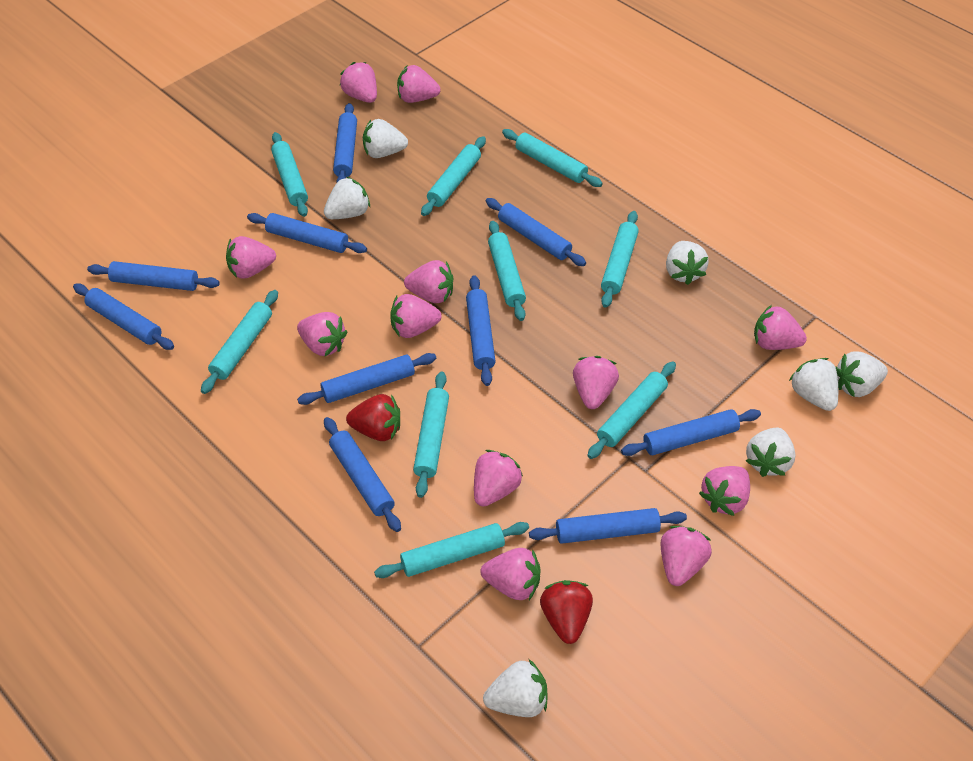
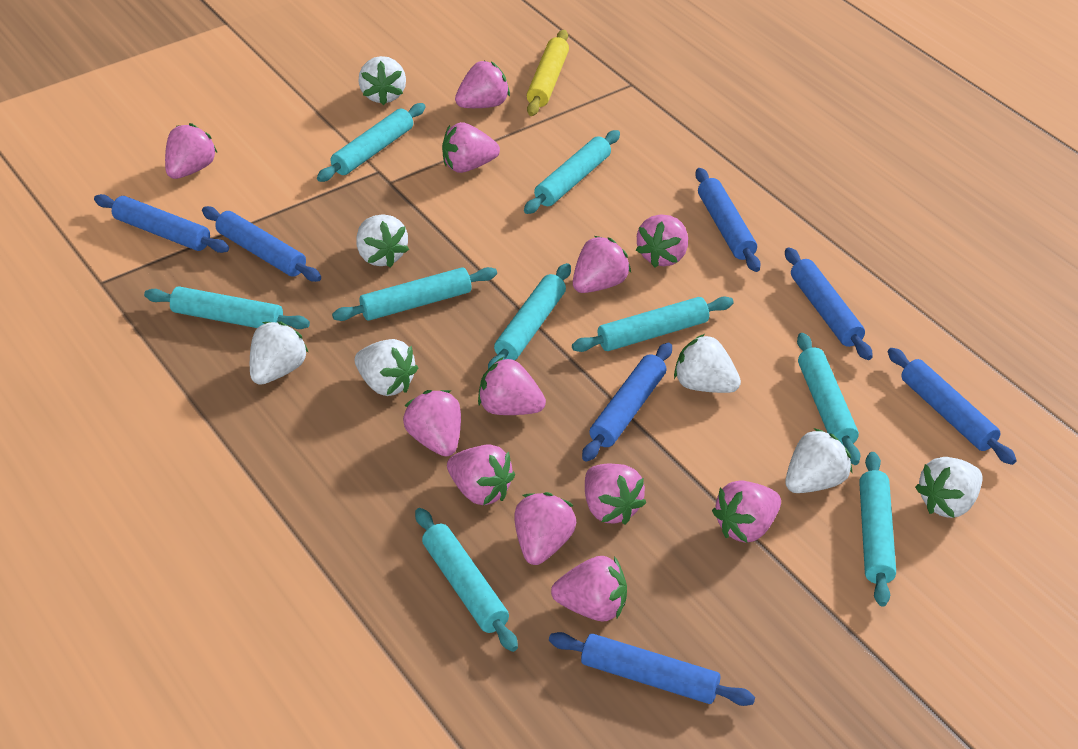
blue rolling pin: 10 -> 7
red strawberry: 2 -> 0
yellow rolling pin: 0 -> 1

